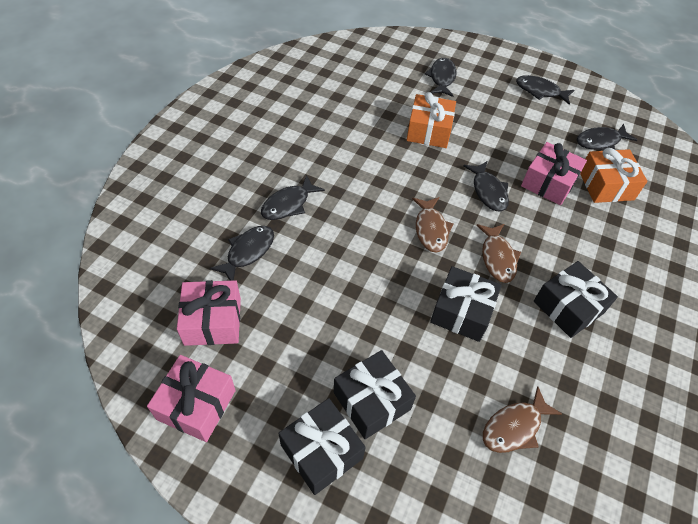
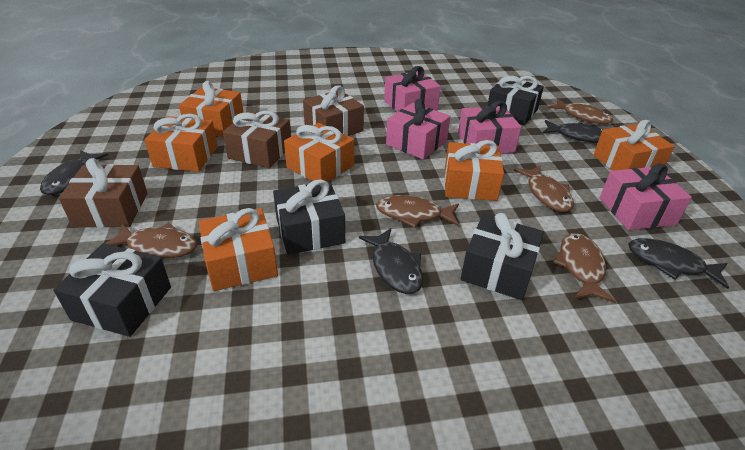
black fish: 6 -> 4
brown fish: 3 -> 5
brown gift: 0 -> 3
orange gift: 2 -> 6
pink gift: 3 -> 4

